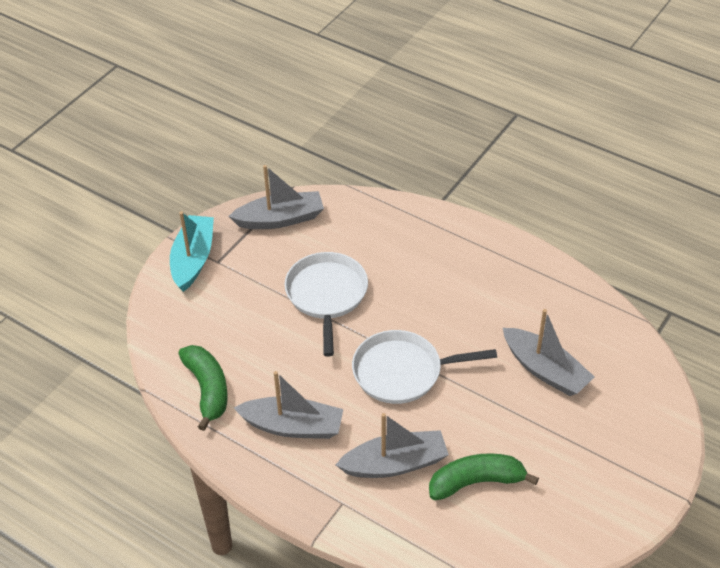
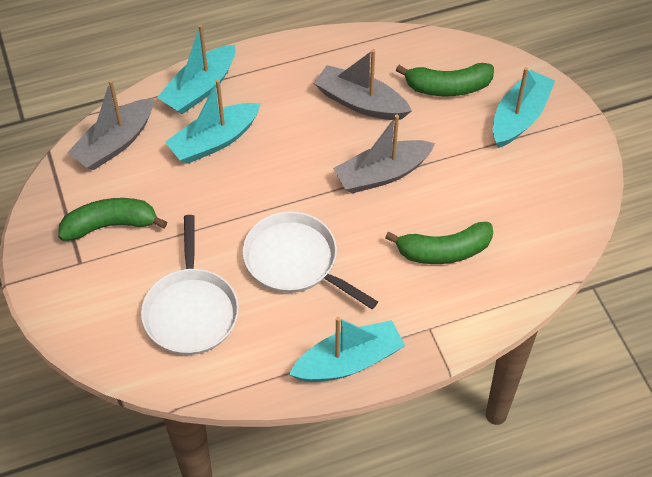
green banana: 2 -> 3
grey boat: 4 -> 3
turquoise boat: 1 -> 4

